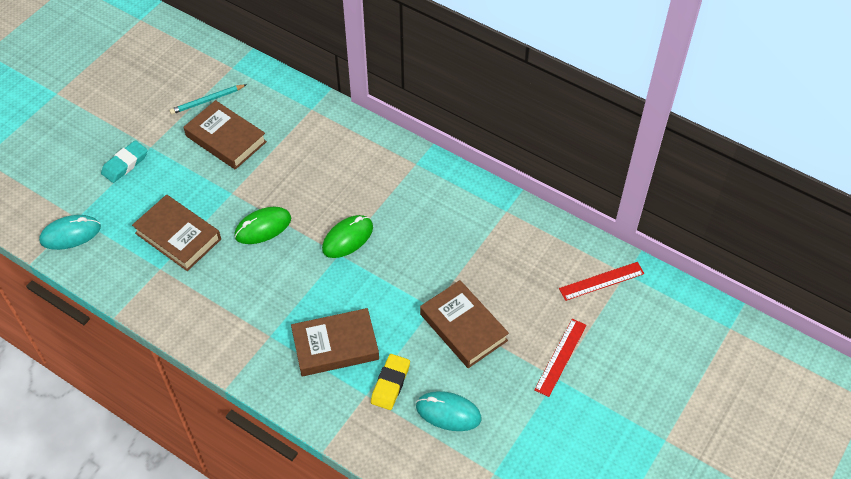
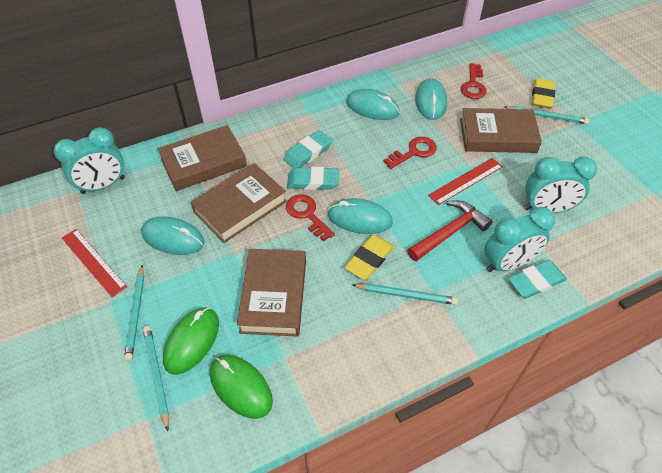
red hammer: 0 -> 1
red key: 0 -> 3
turquoise clock: 0 -> 3
turquoise eraser: 1 -> 3
turquoise mouse: 2 -> 4
turquoise pencil: 1 -> 4
yellow eraser: 1 -> 2

